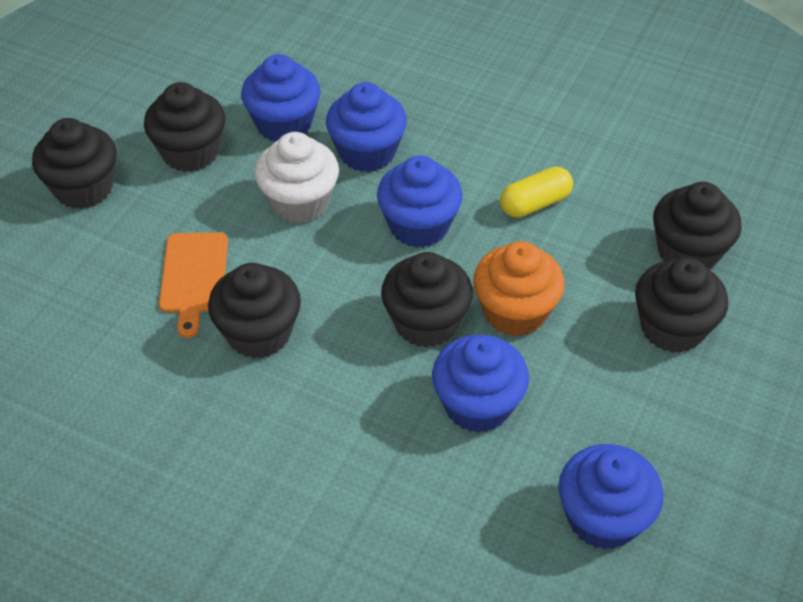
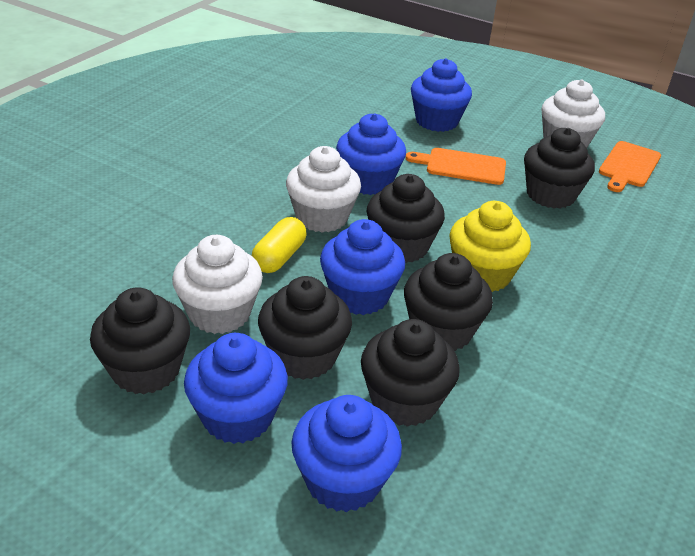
orange cupcake: 1 -> 0
orange cutting board: 1 -> 2
white cupcake: 1 -> 3
yellow cupcake: 0 -> 1

